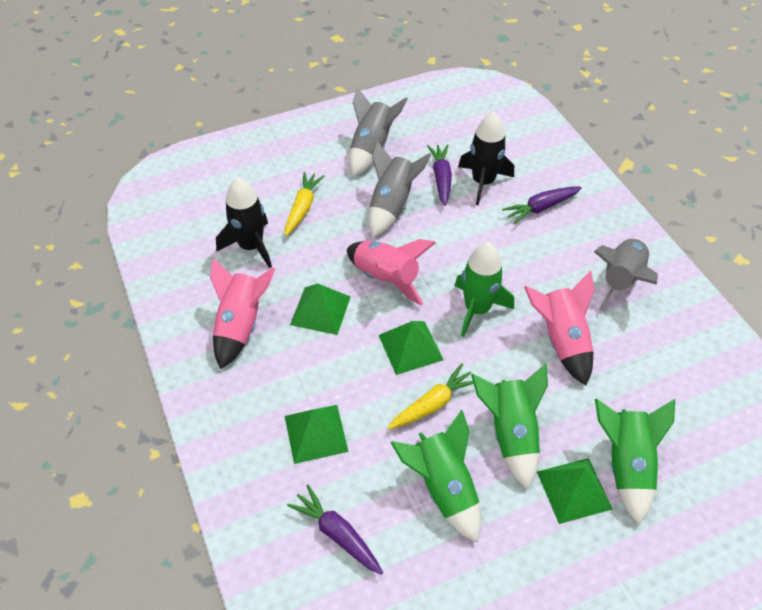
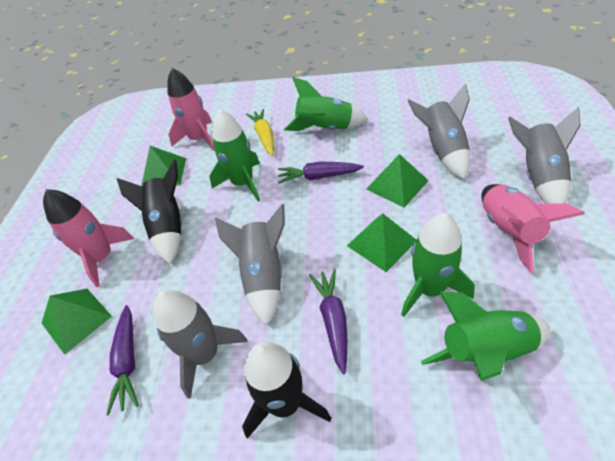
grey rocket: 3 -> 4
yellow carrot: 2 -> 1

